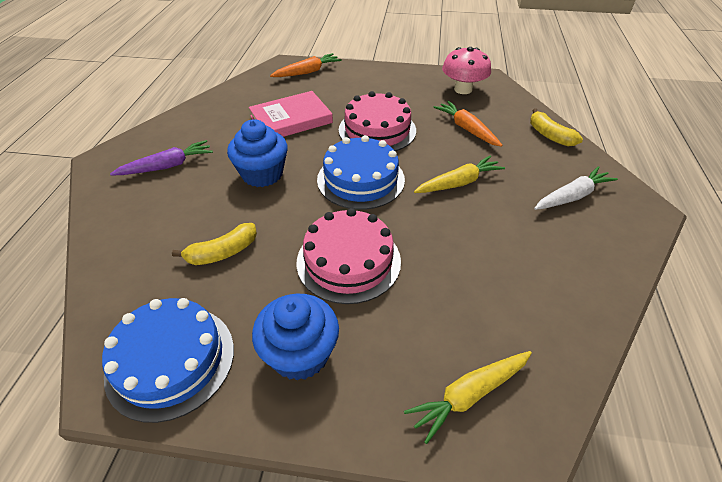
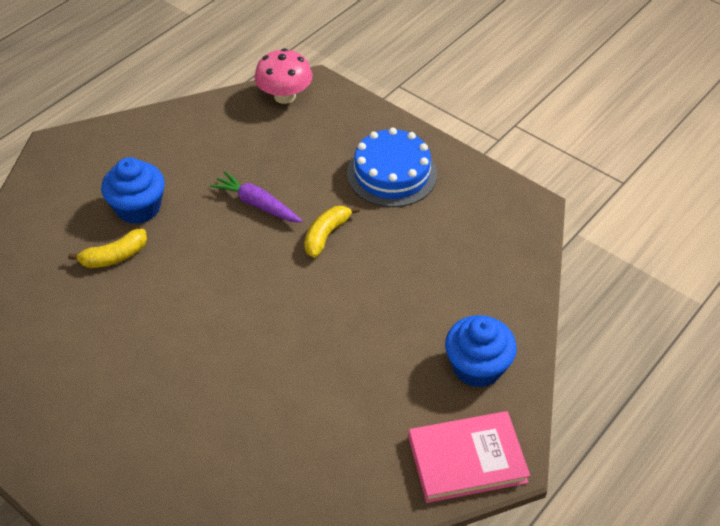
blue cake: 2 -> 1
orange carrot: 2 -> 0
pink cake: 2 -> 0
white carrot: 1 -> 0
yellow carrot: 2 -> 0

